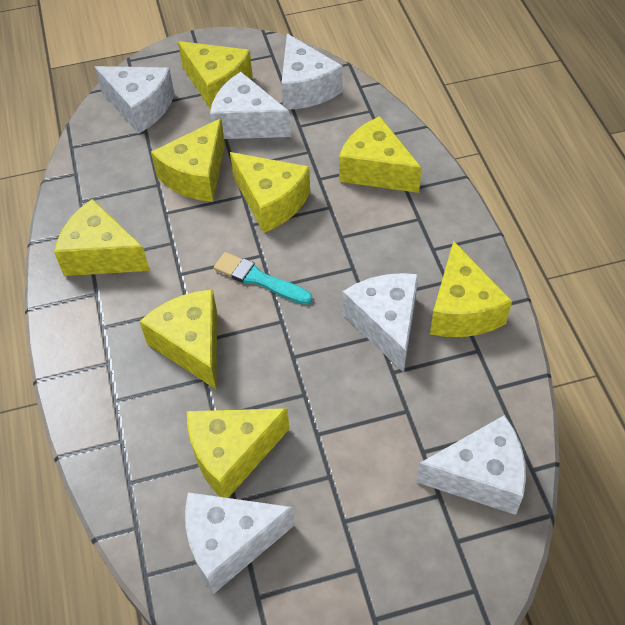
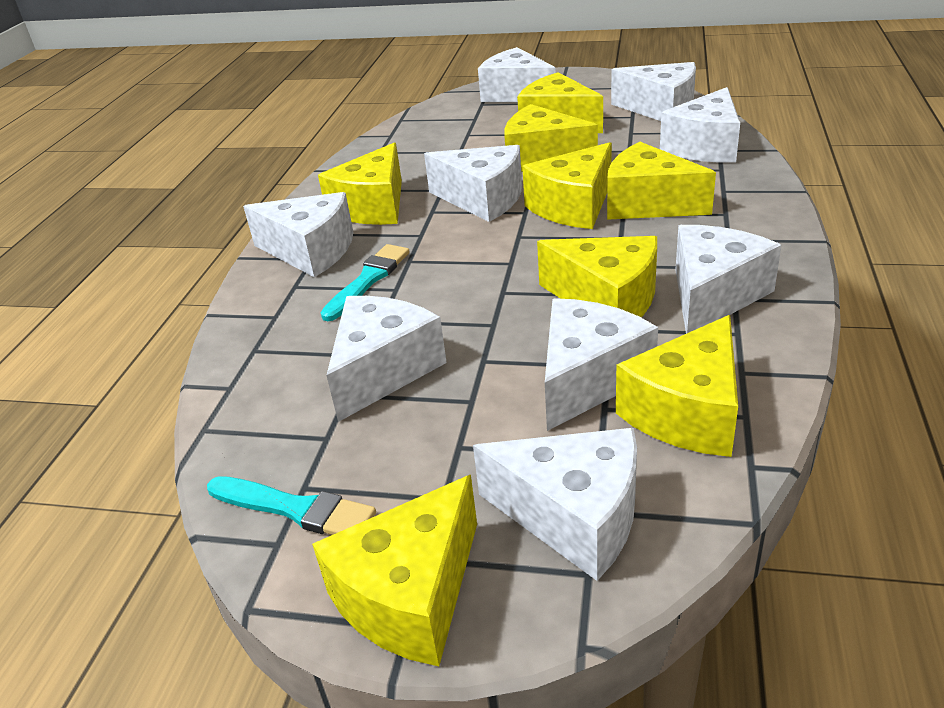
turquoise brush: 1 -> 2
white cheese: 6 -> 9

